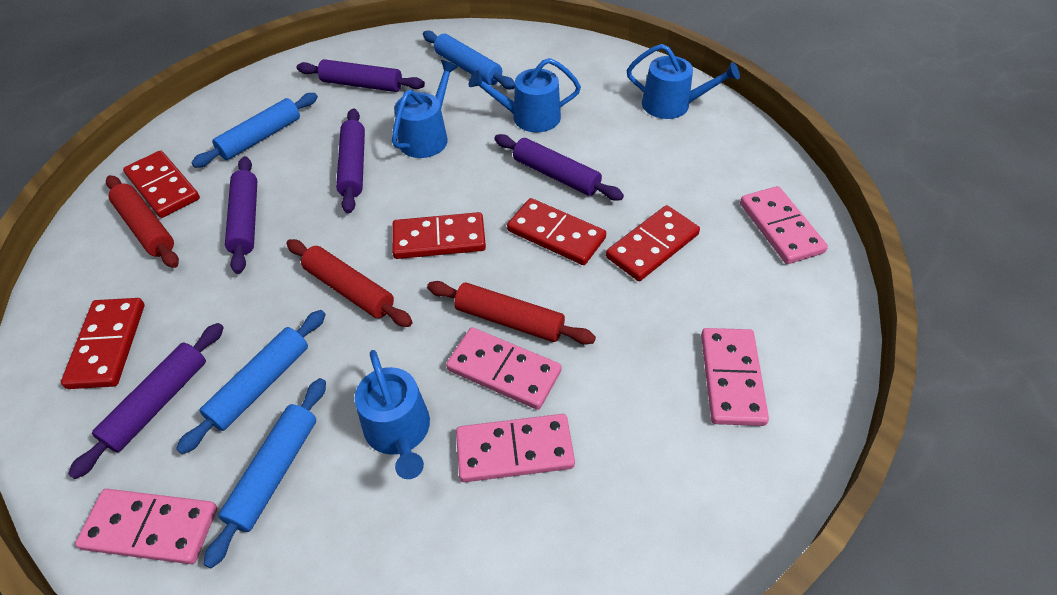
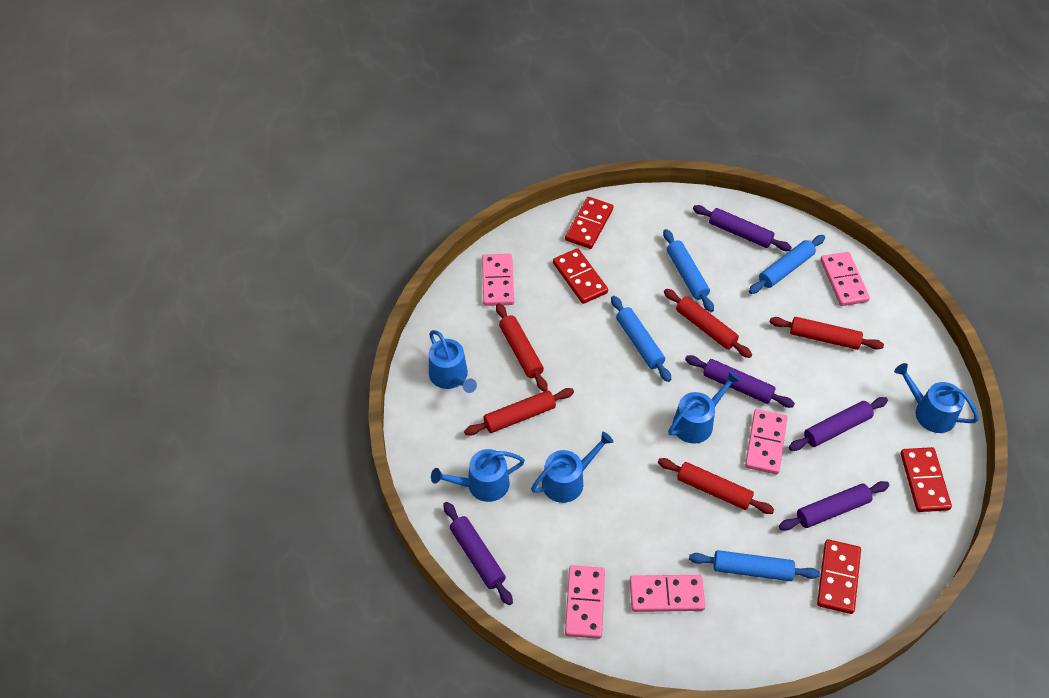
blue watering can: 4 -> 5
red domino: 5 -> 4
red rolling pin: 3 -> 5

